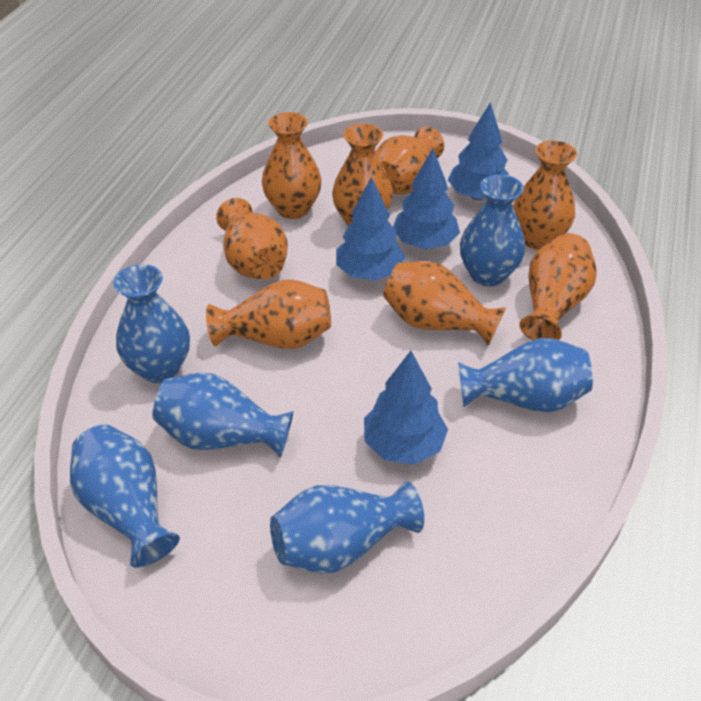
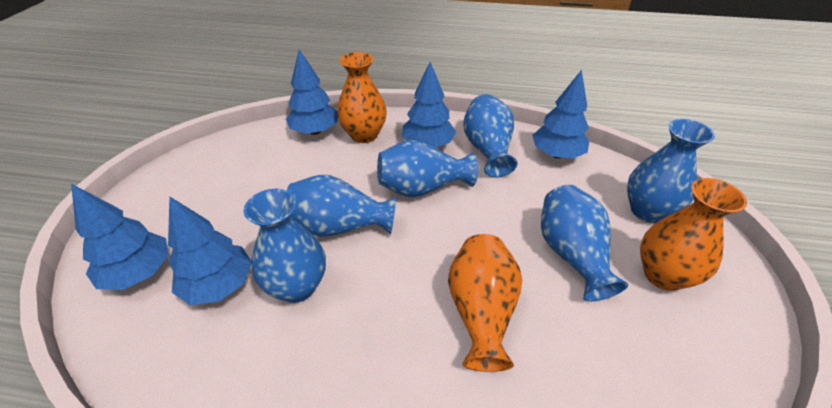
blue tree: 4 -> 5
orange vase: 8 -> 3

